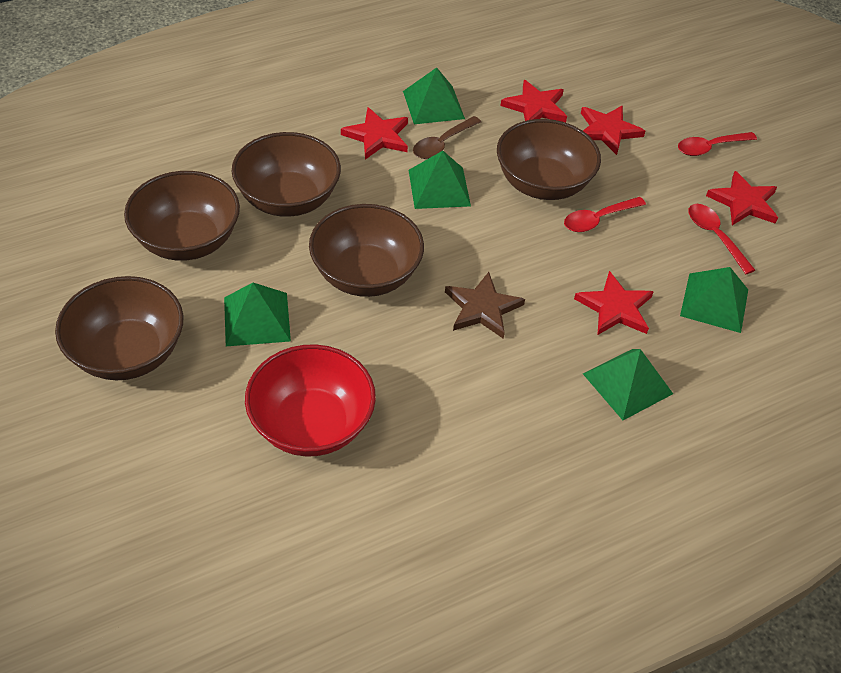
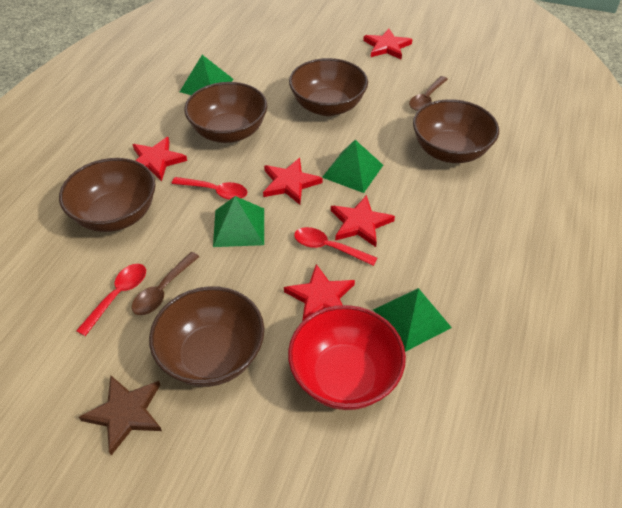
brown spoon: 1 -> 2
green pyramid: 5 -> 4

